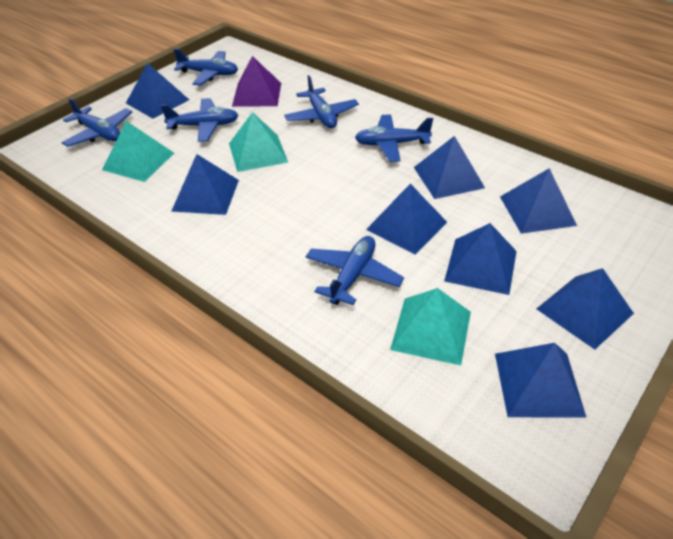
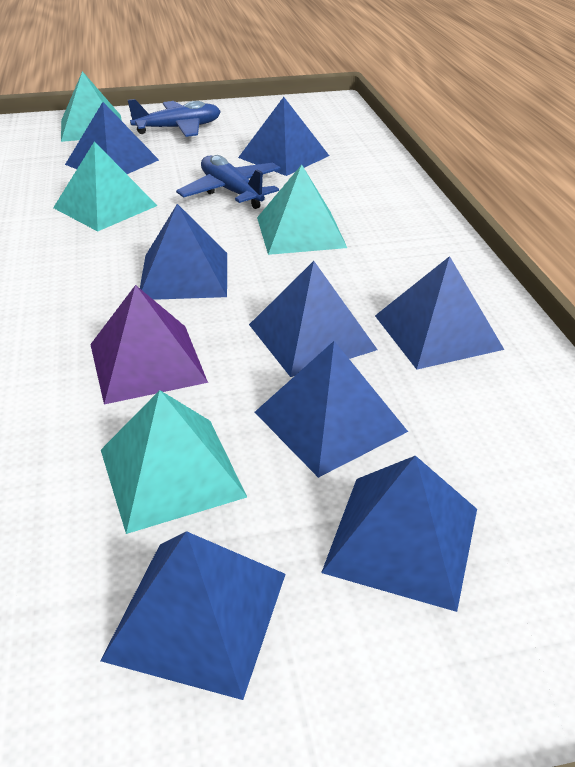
blue plane: 6 -> 2
turquoise pyramid: 3 -> 4

